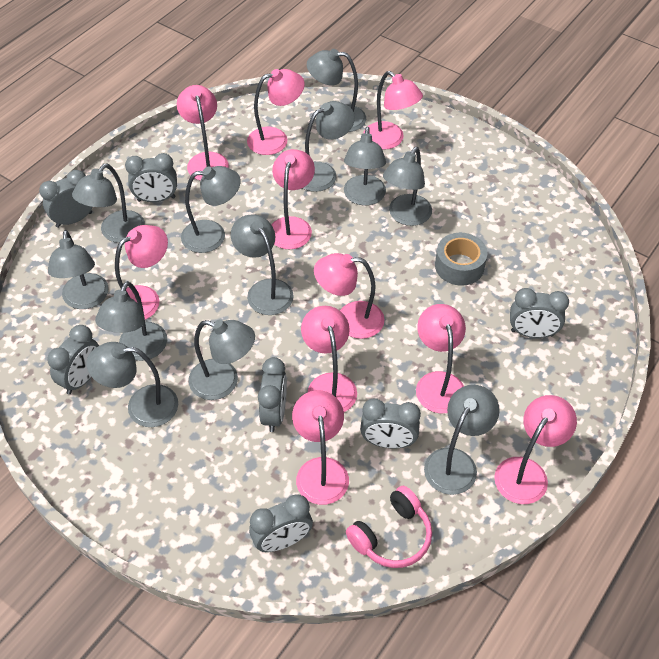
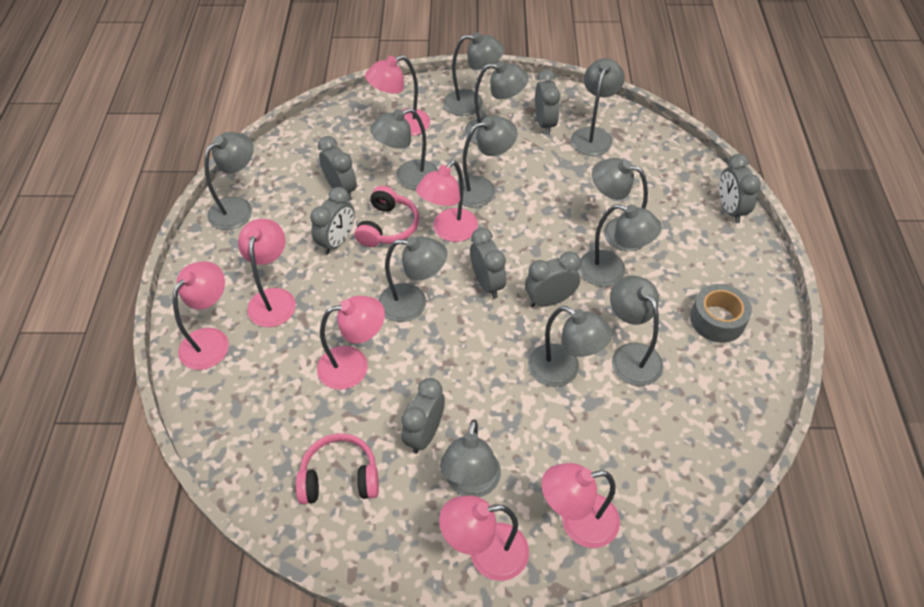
pink headphones: 1 -> 2
pink lamp: 10 -> 7

